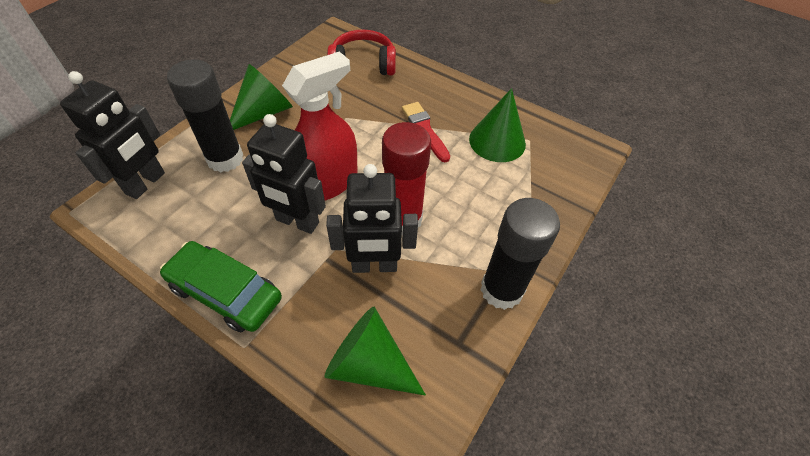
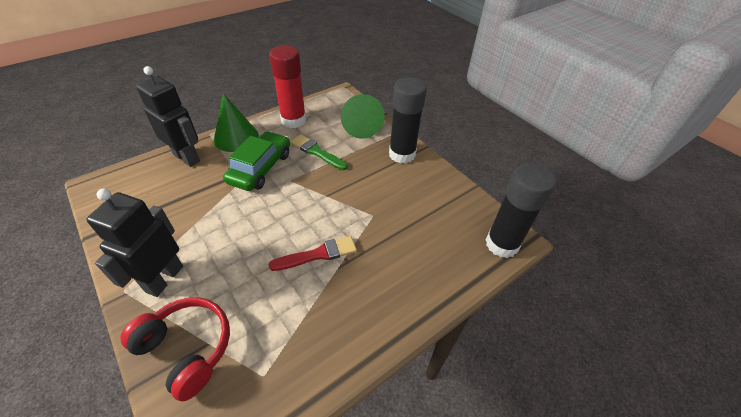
black robot: 3 -> 2
green brush: 0 -> 1
green cone: 3 -> 2
red spray bottle: 1 -> 0

